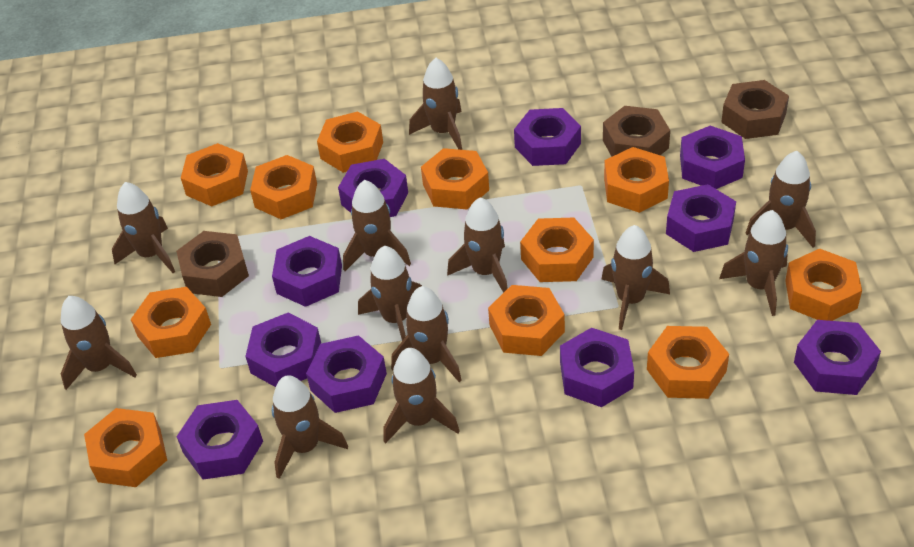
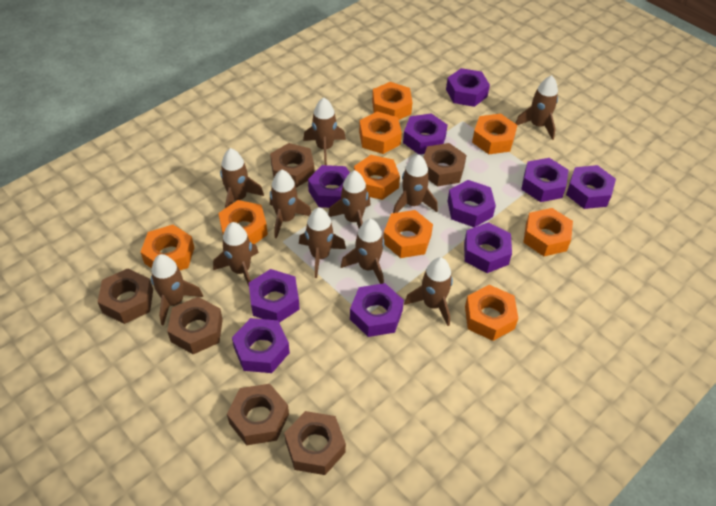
brown nut: 3 -> 6
brown rocket: 12 -> 11
orange nut: 11 -> 9

